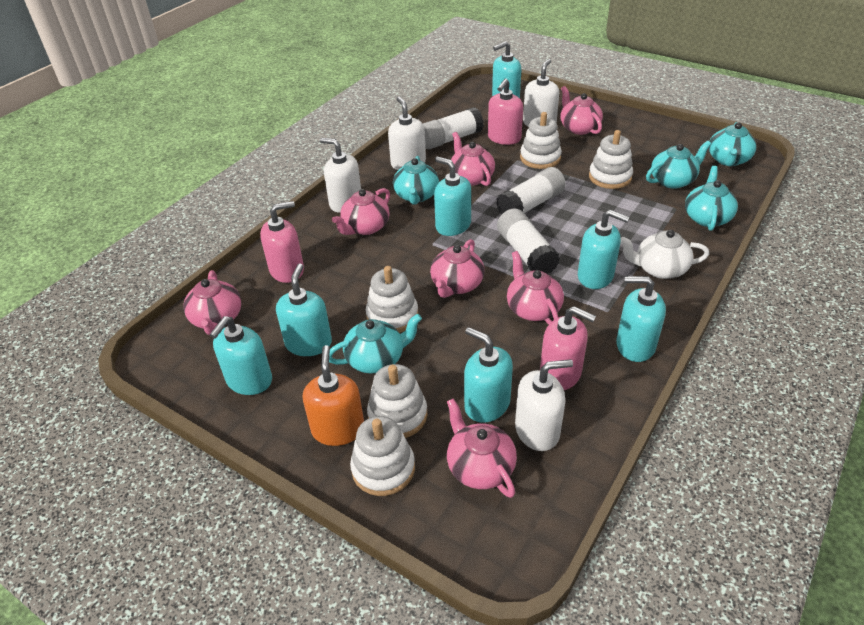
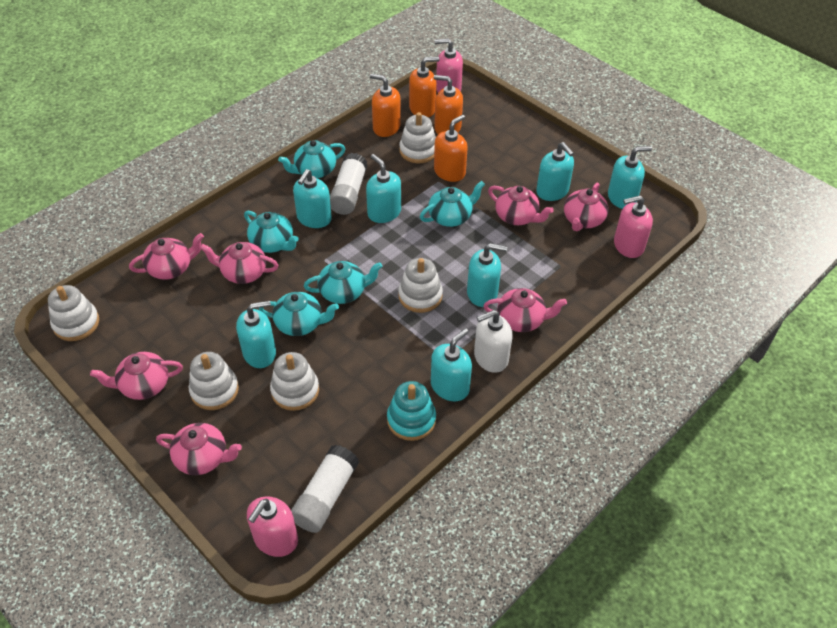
orange soap dispenser: 1 -> 4
turquoise stacking toy: 0 -> 1
white glue stick: 3 -> 2
white soap dispenser: 4 -> 1
white teapot: 1 -> 0

